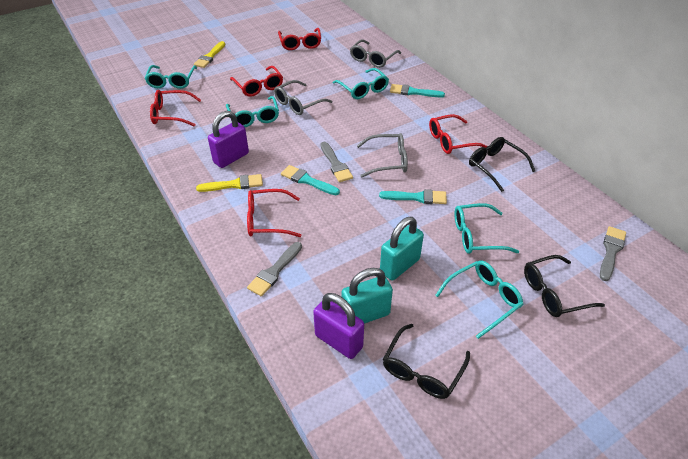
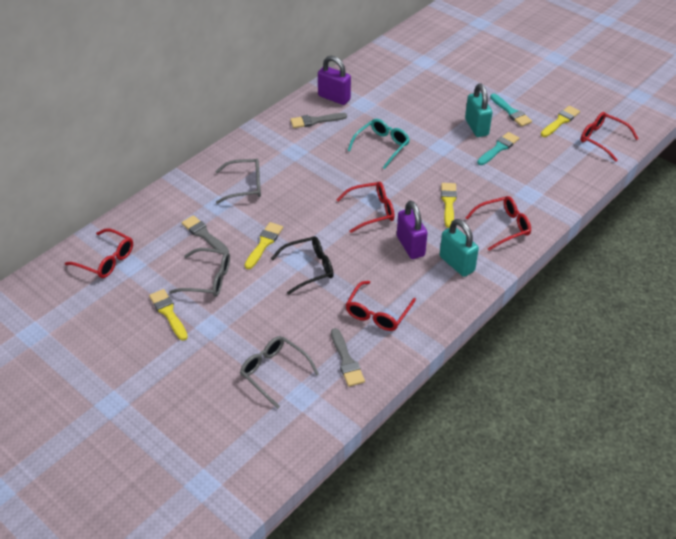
black glasses: 3 -> 1
turquoise brush: 3 -> 2
turquoise glasses: 5 -> 1
yellow brush: 2 -> 4

